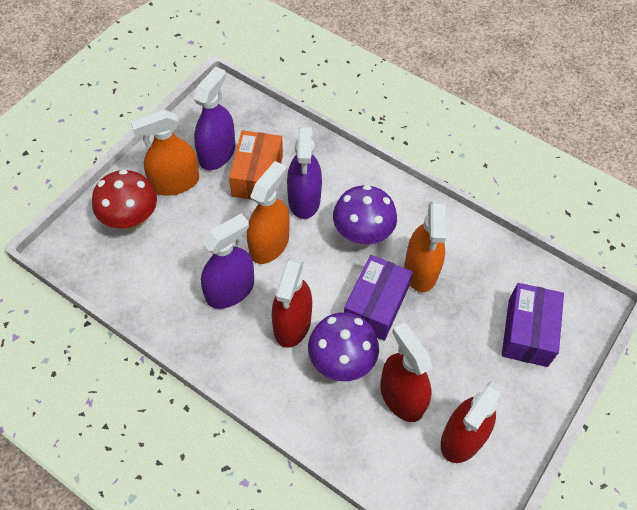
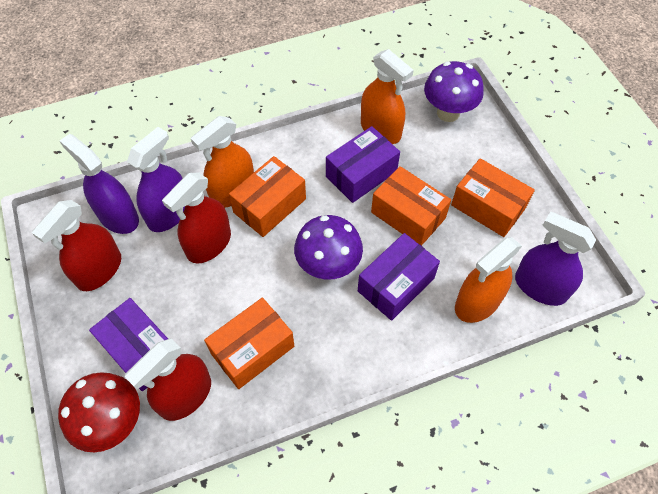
orange box: 1 -> 4
purple box: 2 -> 3

